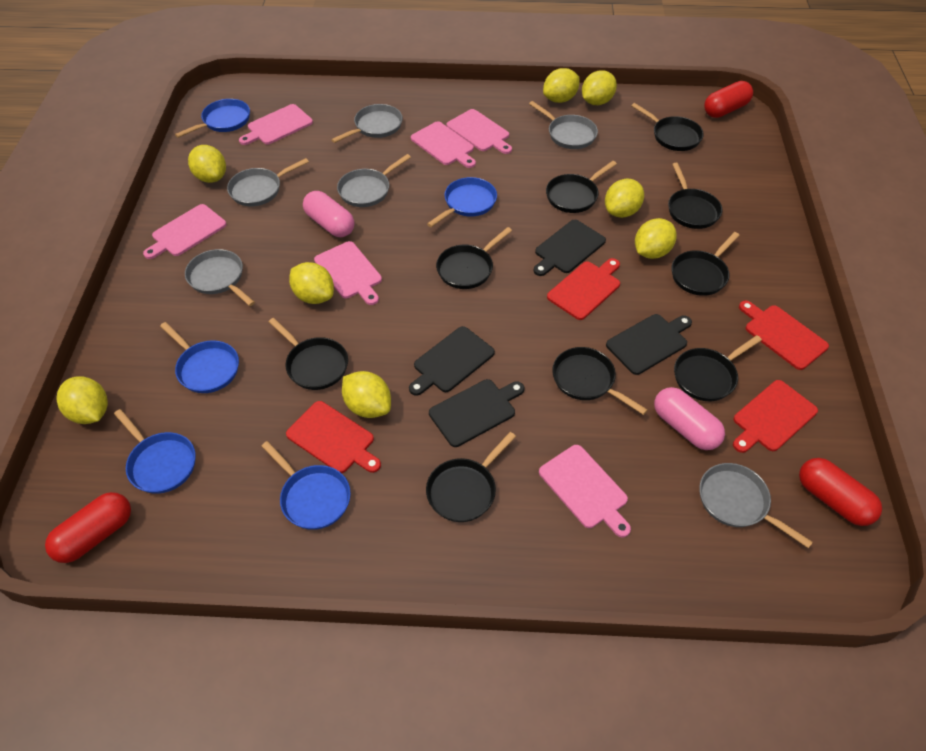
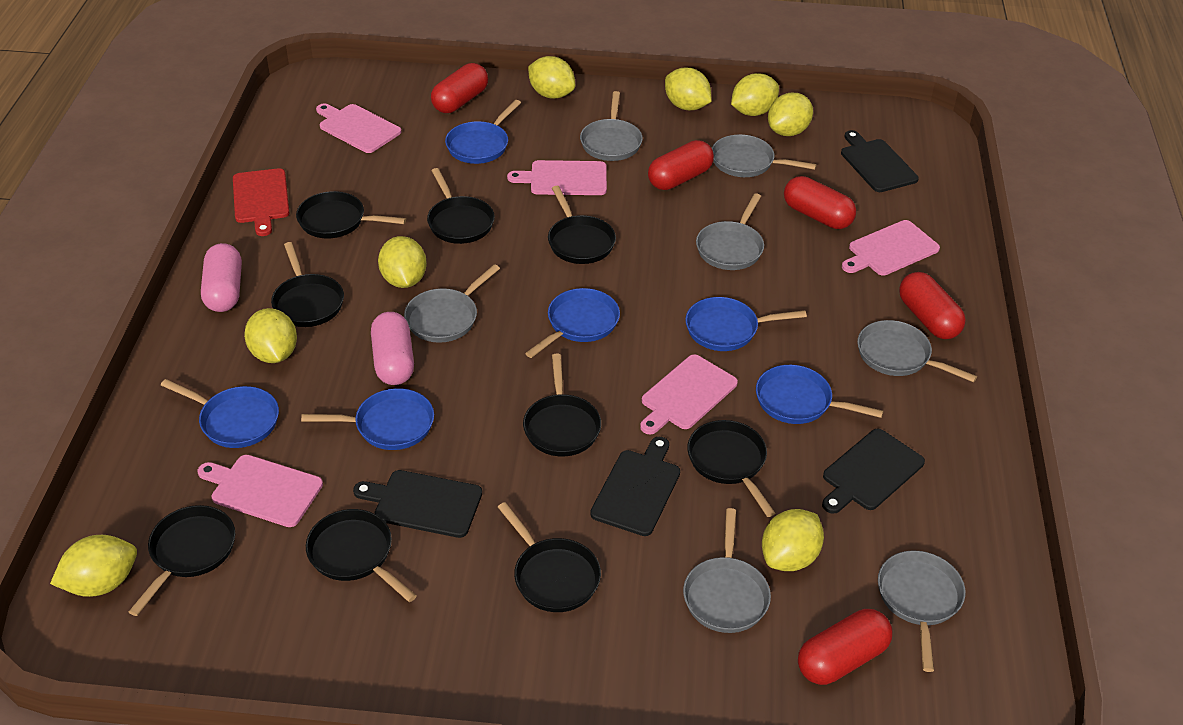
blue pan: 5 -> 6
grey pan: 6 -> 7
pink cutting board: 6 -> 5
red capsule: 3 -> 5
red cutting board: 4 -> 1

